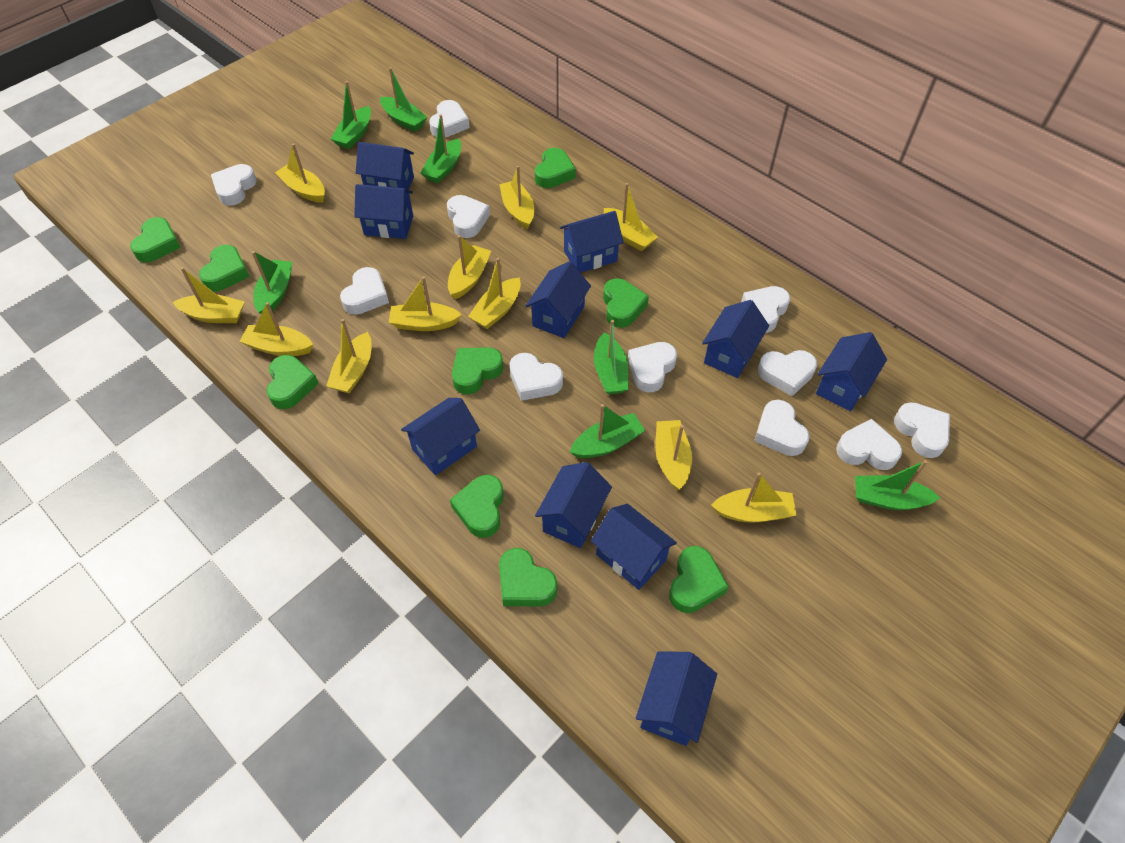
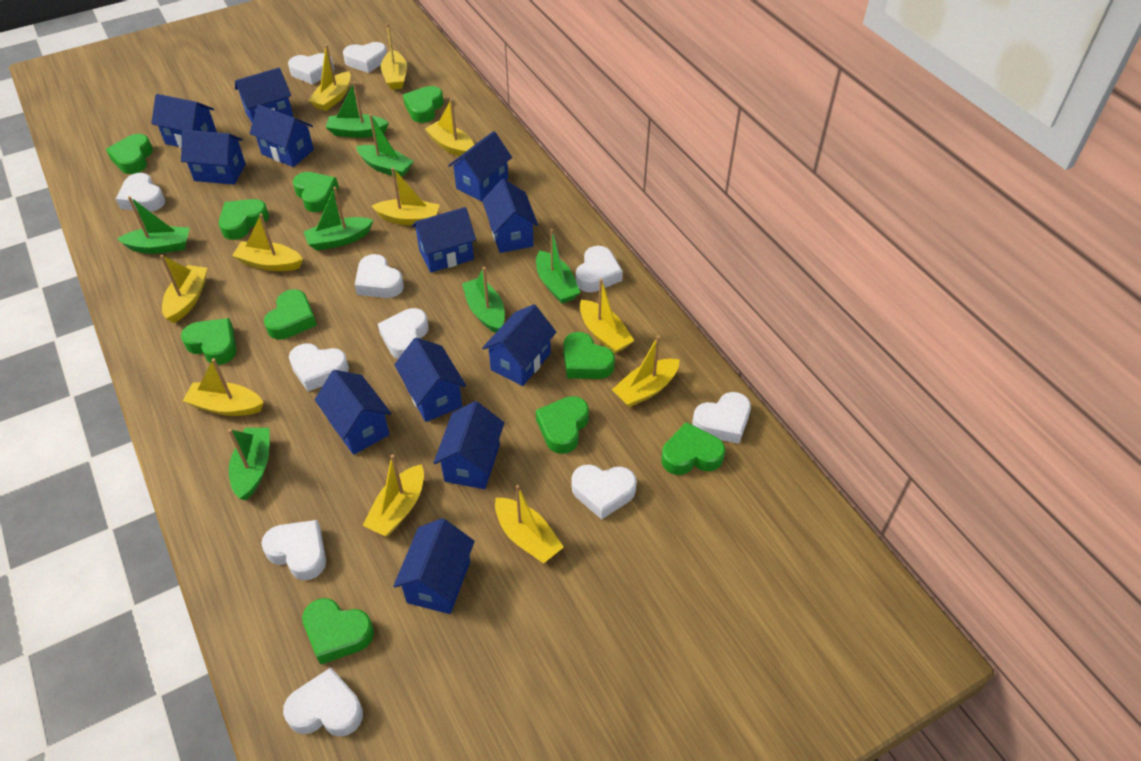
blue house: 10 -> 12
green heart: 9 -> 10

